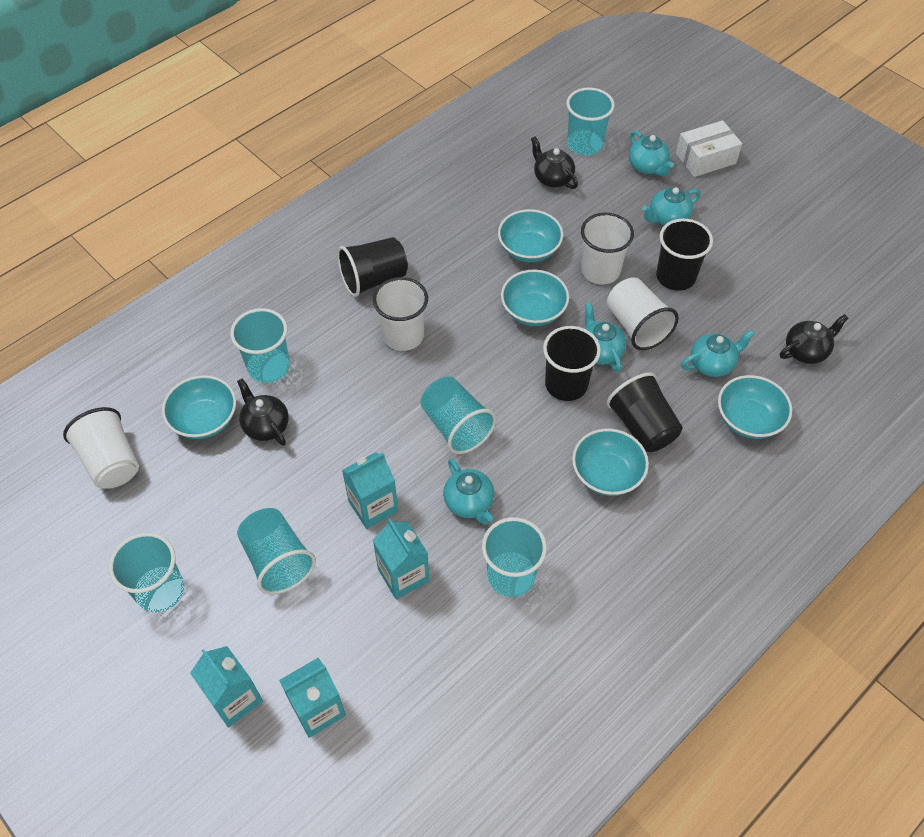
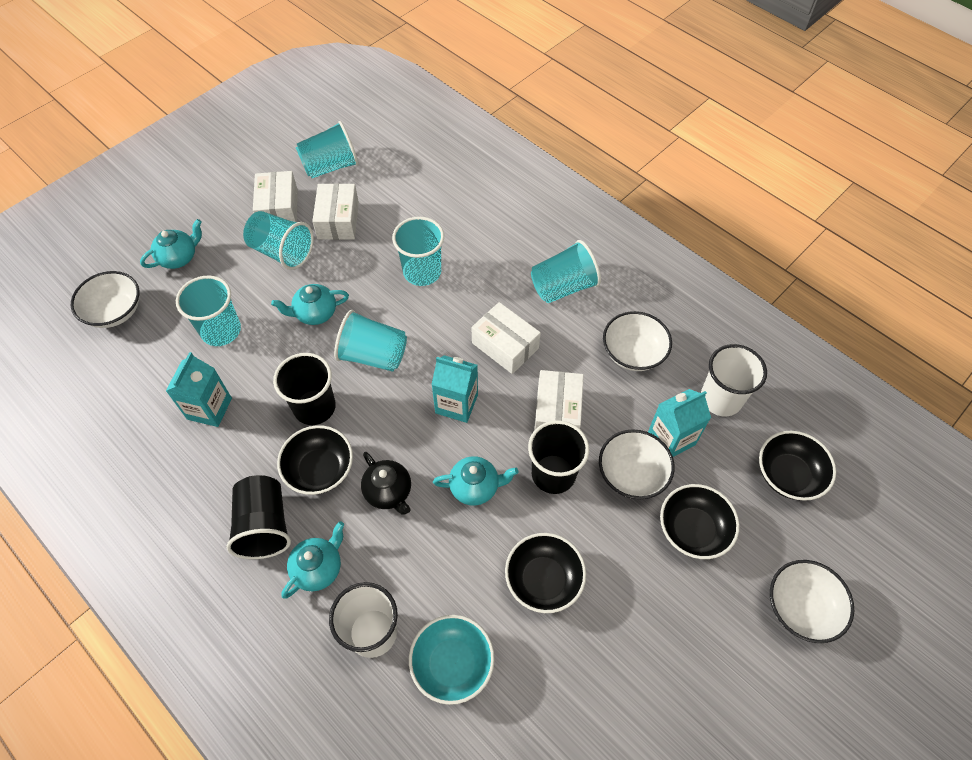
black bowl: 0 -> 4
black cup: 4 -> 3
black teapot: 3 -> 1
turquoise bowl: 5 -> 1
turquoise carton: 4 -> 3
turquoise teapot: 5 -> 4
white bowl: 0 -> 4
white box: 1 -> 4
white cup: 4 -> 2

